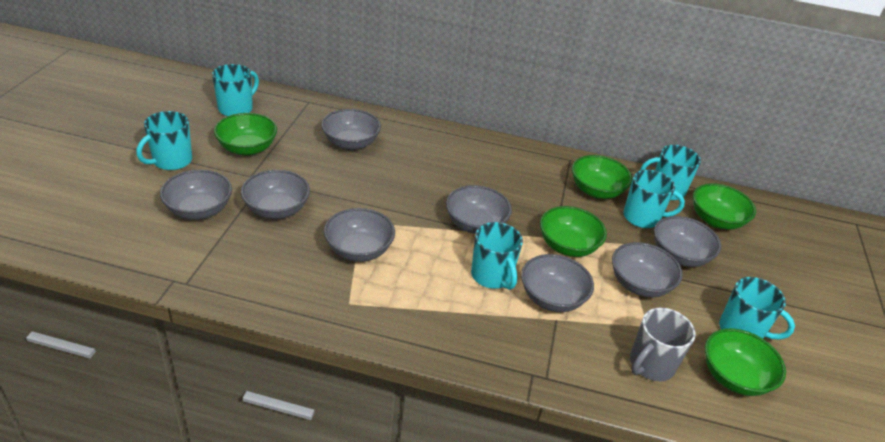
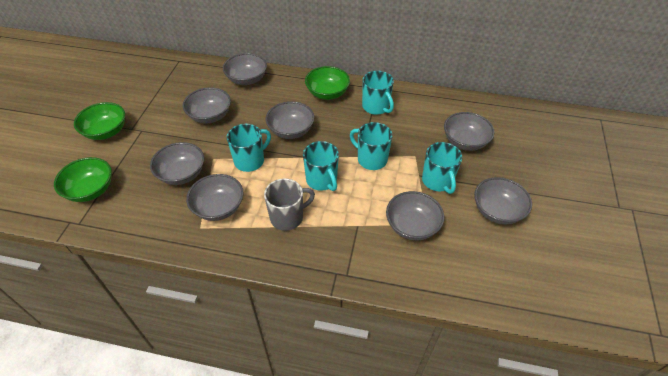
green bowl: 5 -> 3
turquoise mug: 6 -> 5

